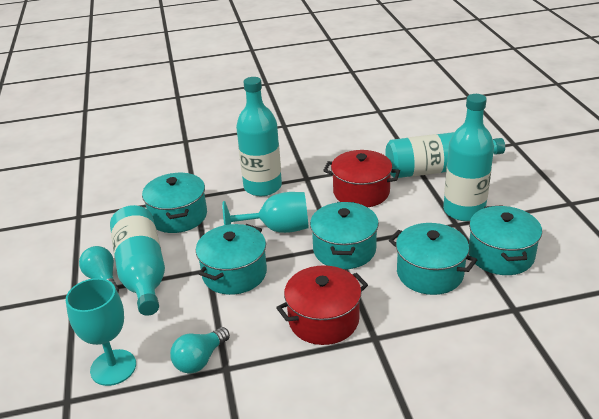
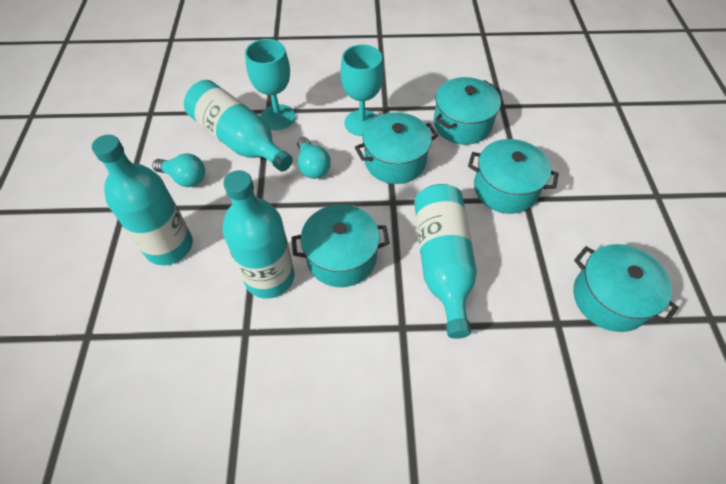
red pot: 2 -> 0

